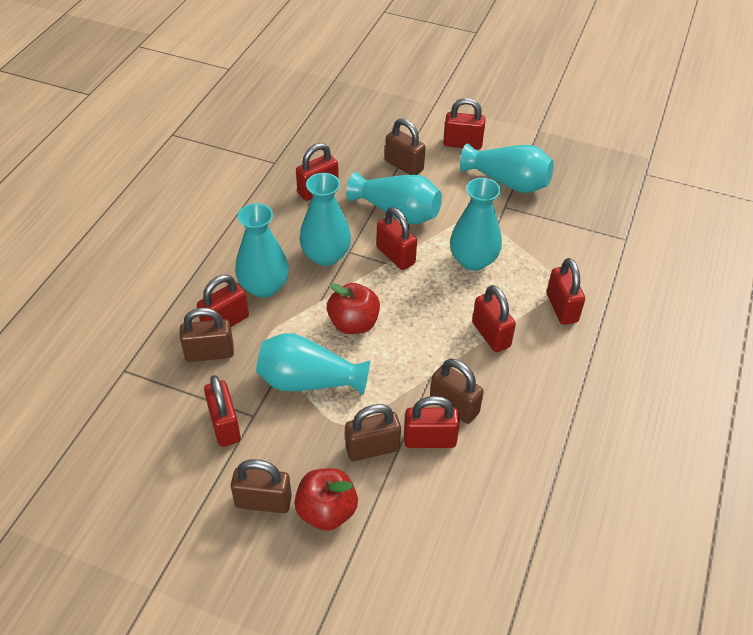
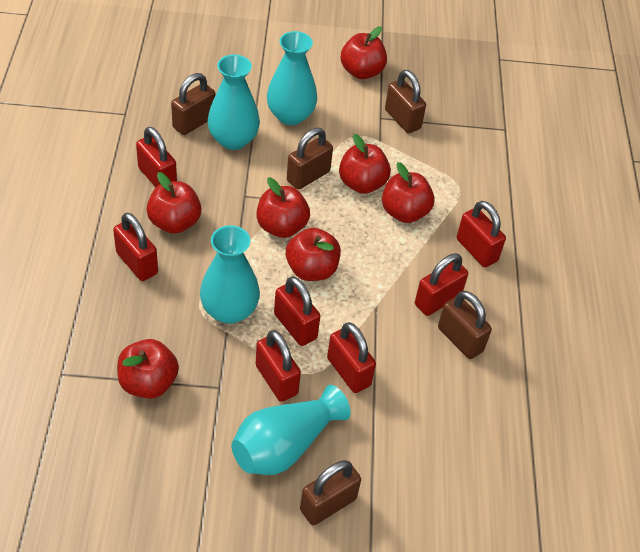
red apple: 2 -> 7
red padlock: 8 -> 7
turquoise vase: 6 -> 4

